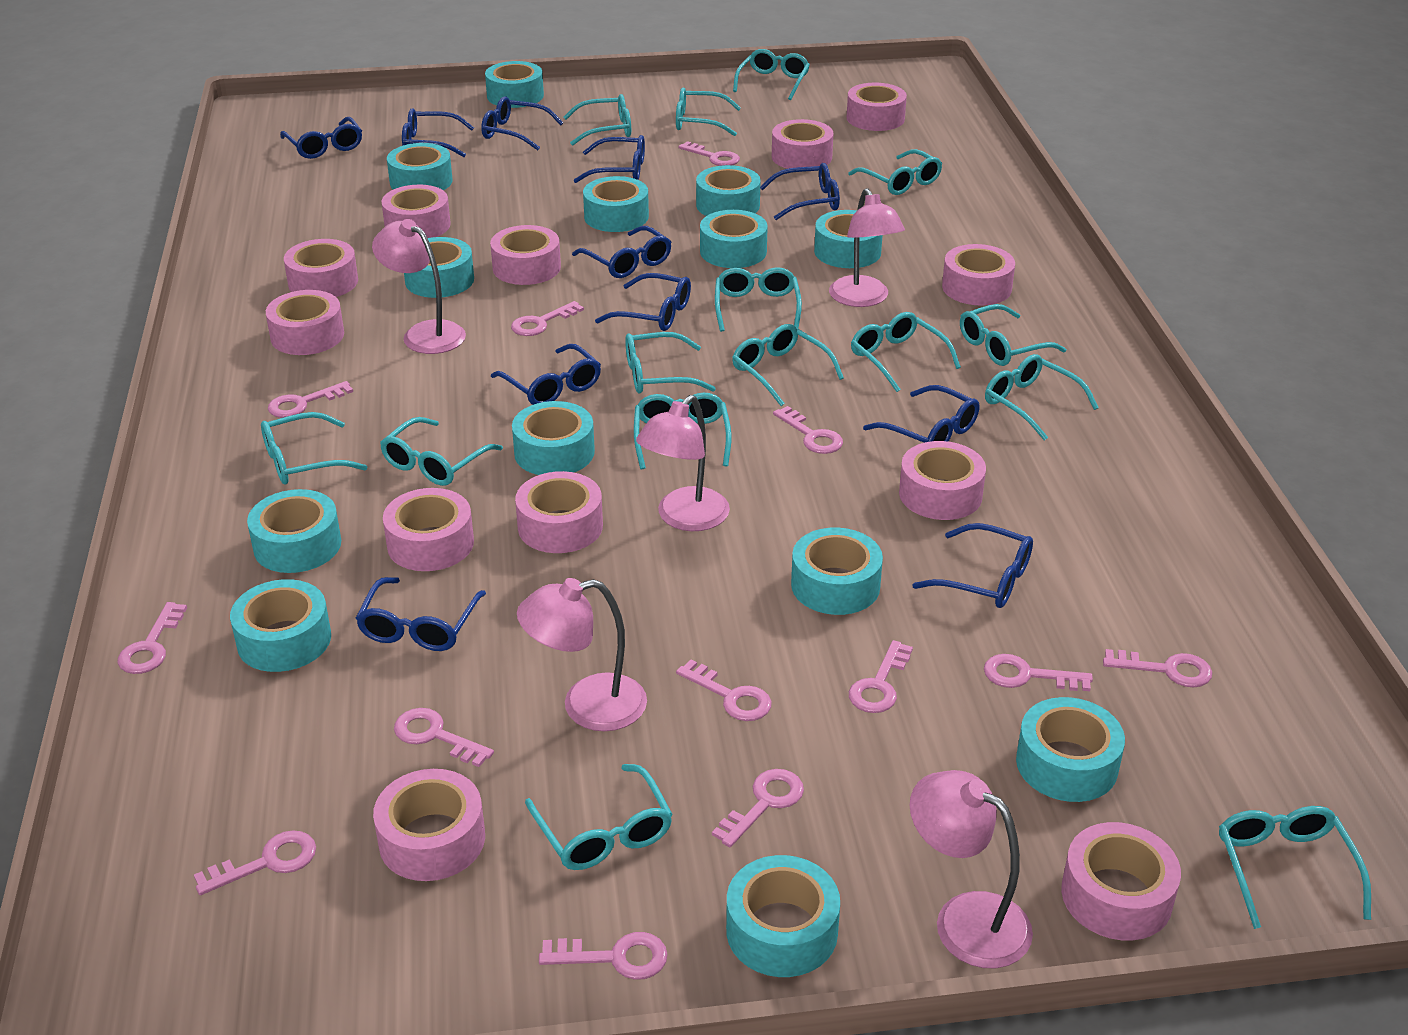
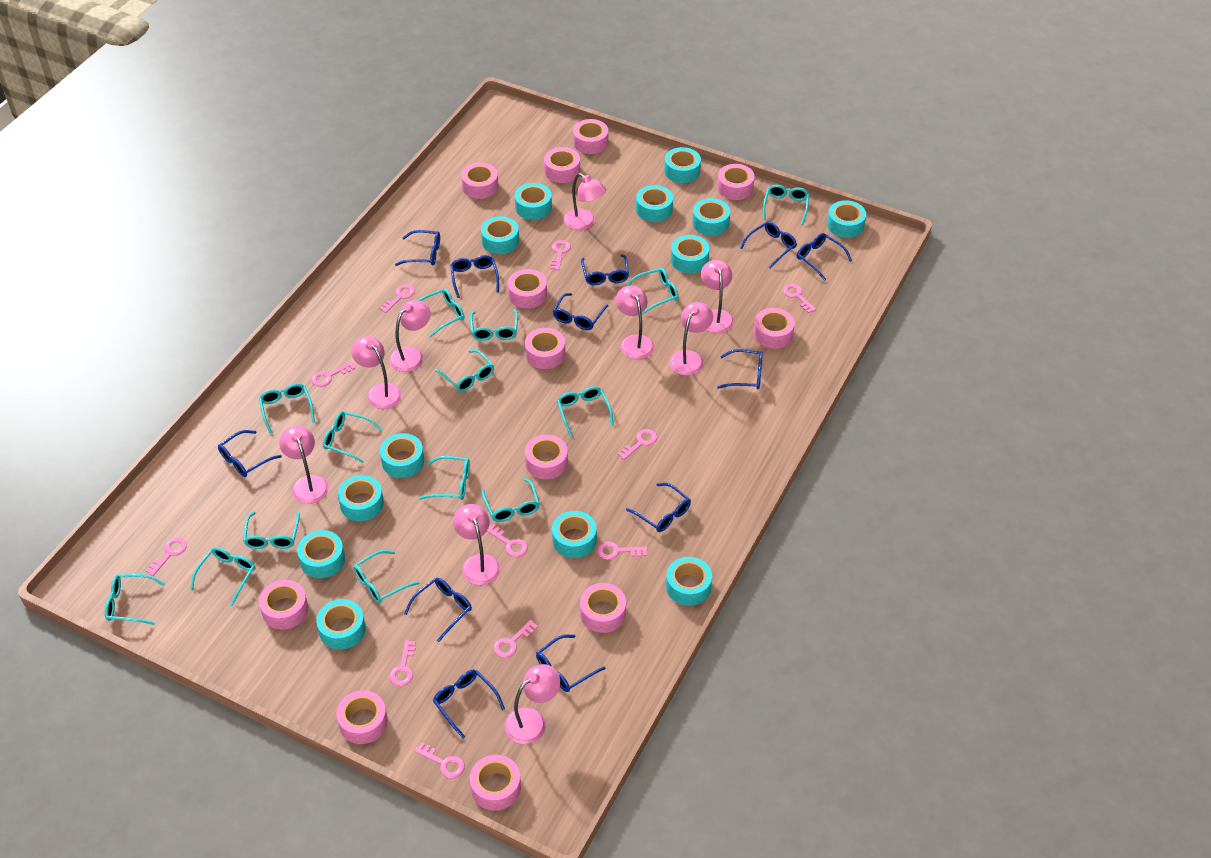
blue glasses: 11 -> 12
pink key: 13 -> 11
pink lamp: 5 -> 9
turquoise glasses: 15 -> 14

